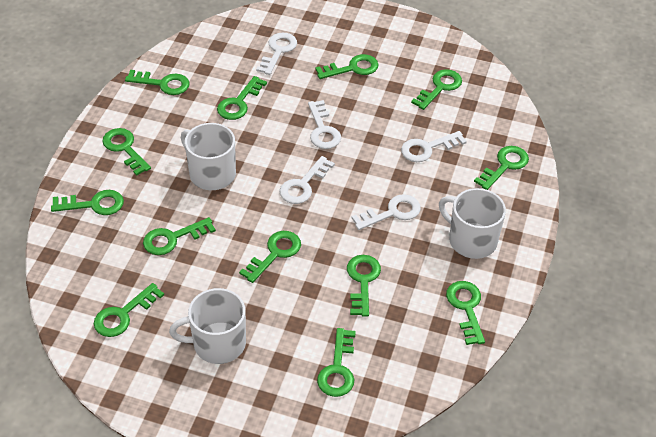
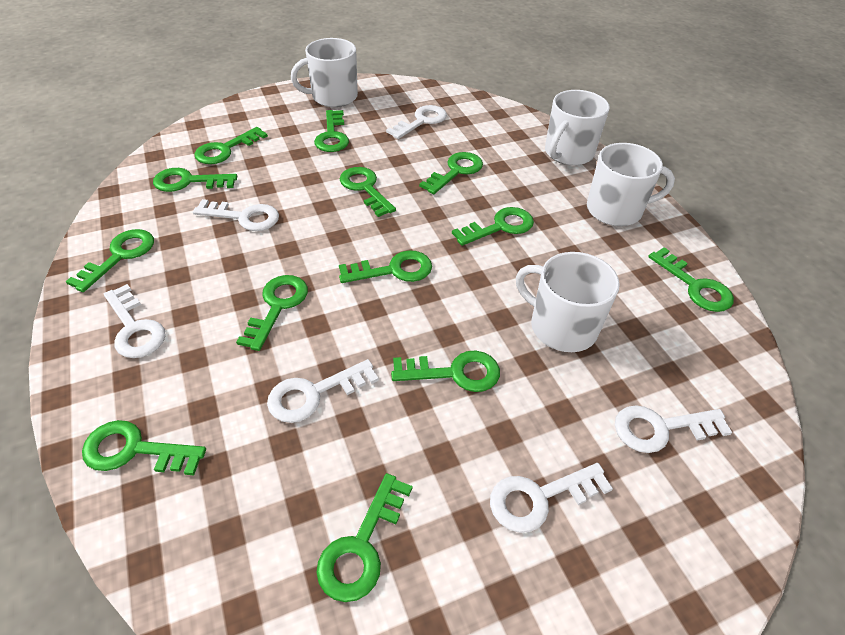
white key: 5 -> 6
white mug: 3 -> 4

